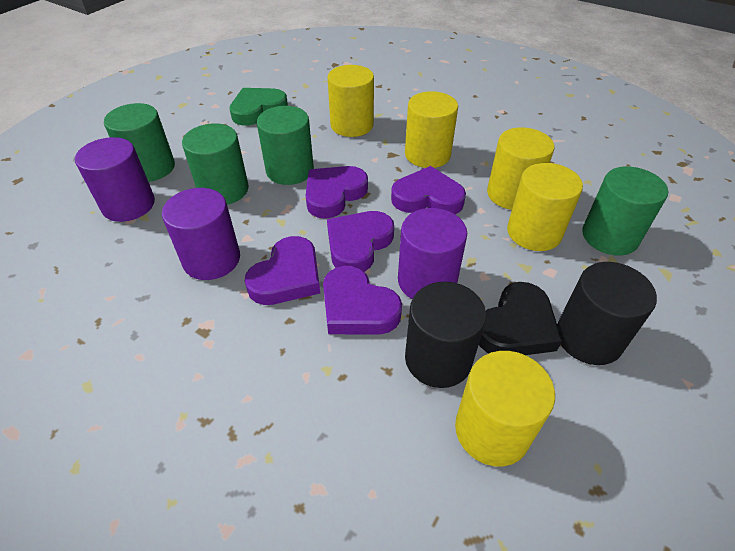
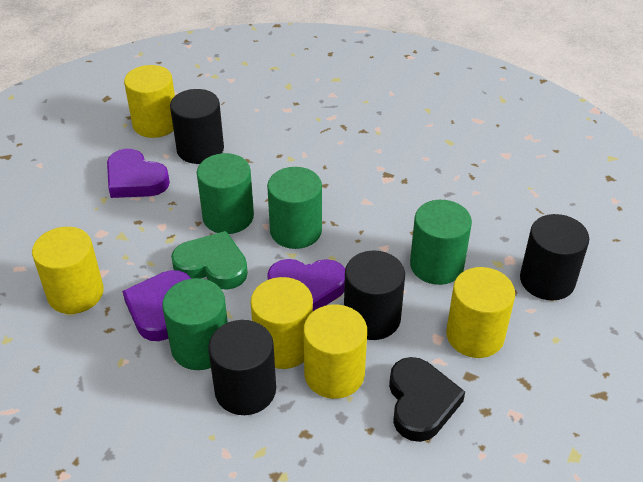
black cylinder: 2 -> 4
purple cylinder: 3 -> 0
purple heart: 5 -> 3

